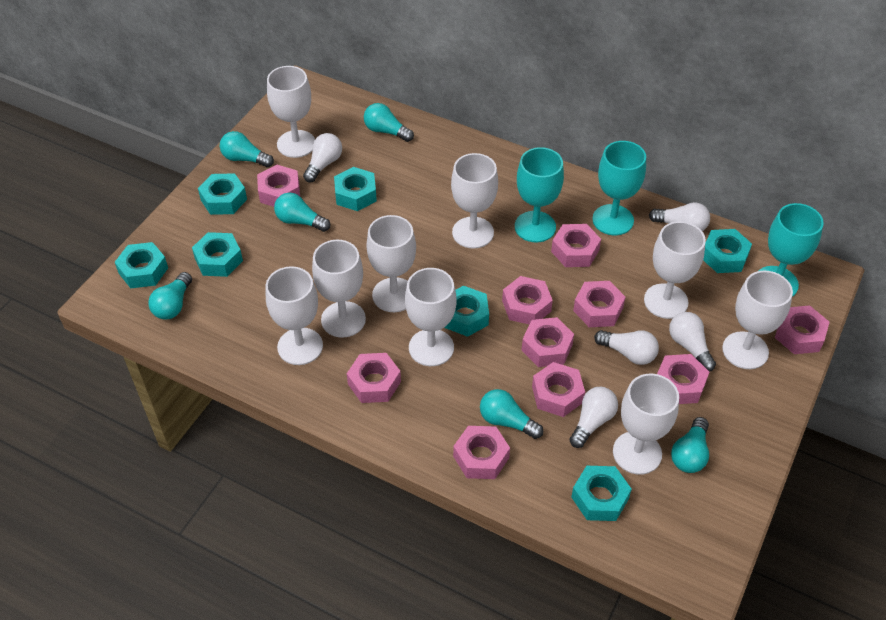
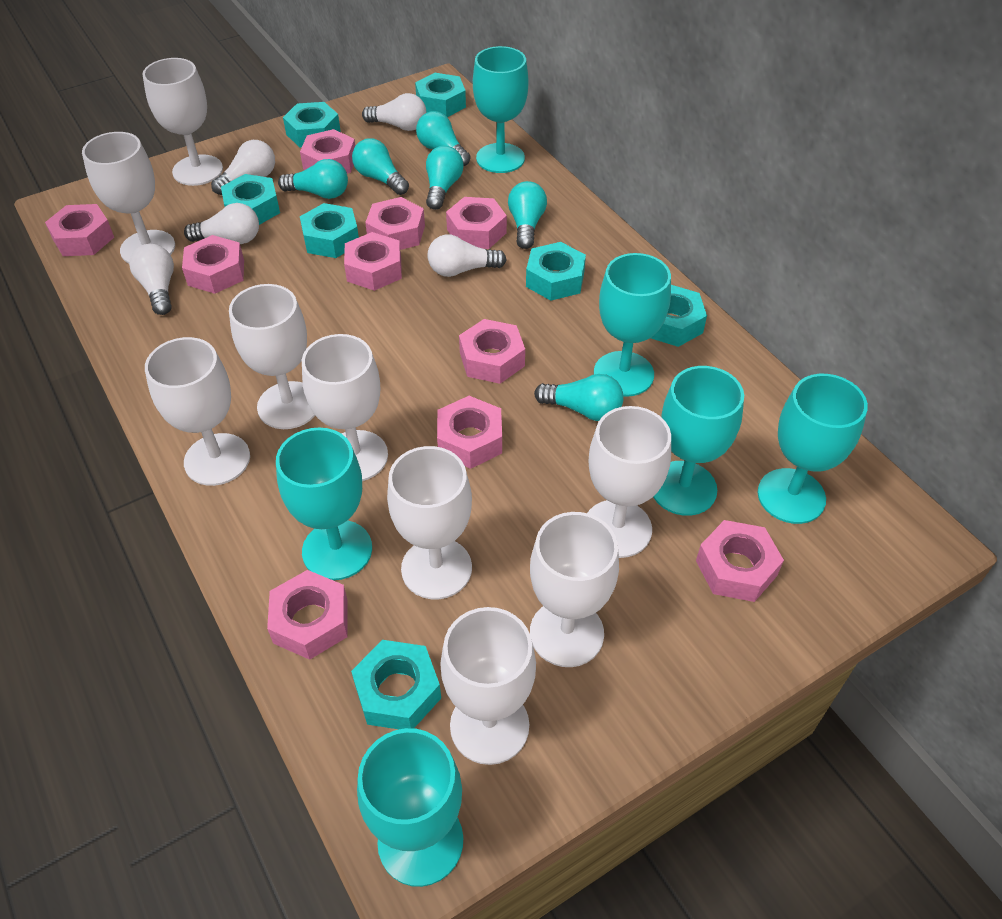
turquoise goblet: 3 -> 6

